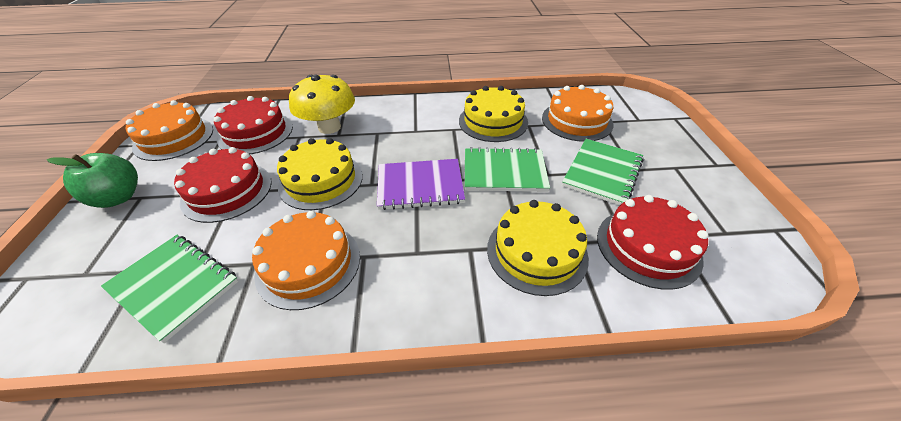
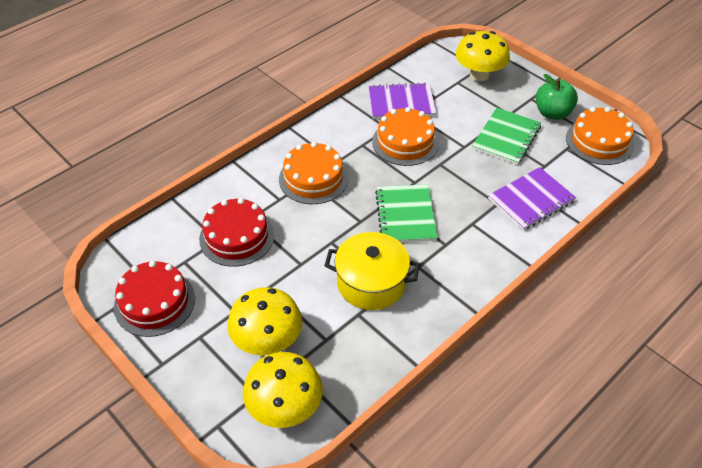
green notebook: 3 -> 2
purple notebook: 1 -> 2
red cake: 3 -> 2
yellow cake: 3 -> 0
yellow mushroom: 1 -> 3
yellow pot: 0 -> 1

